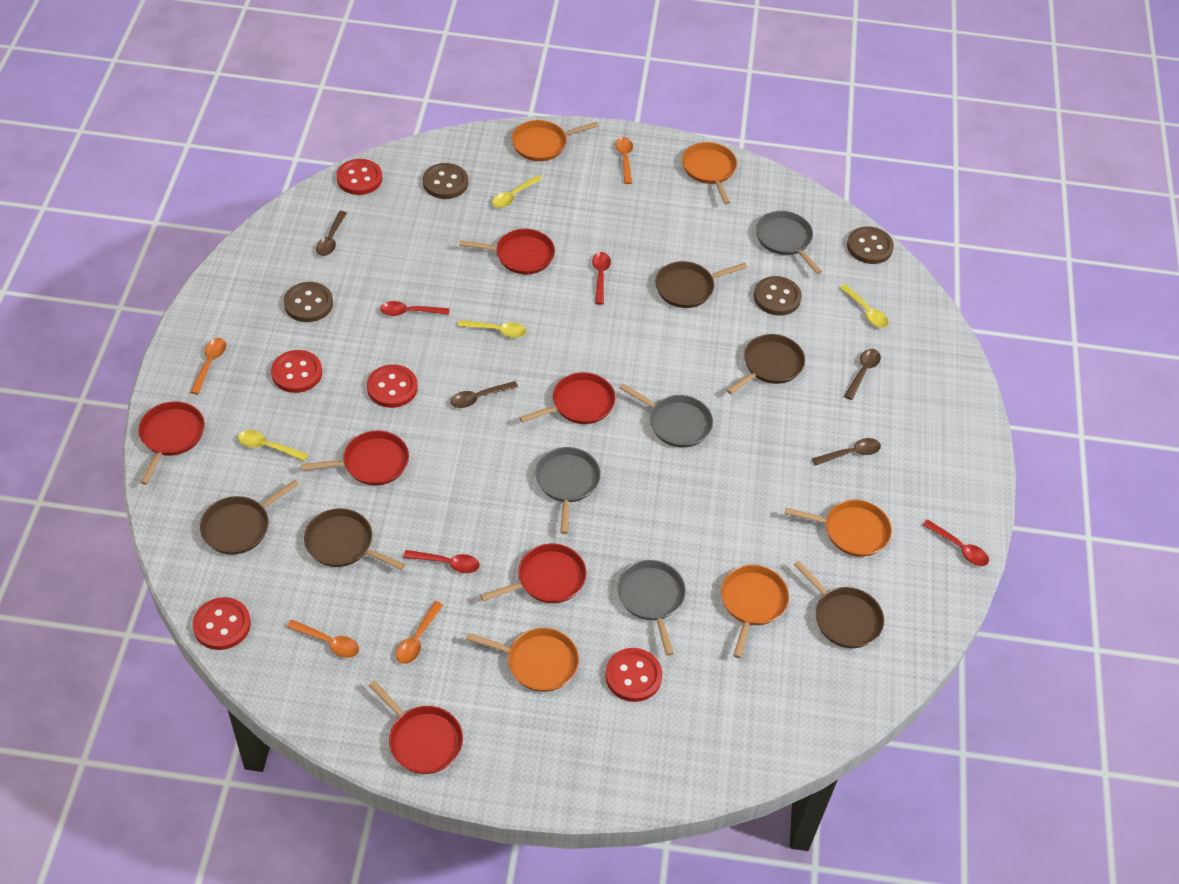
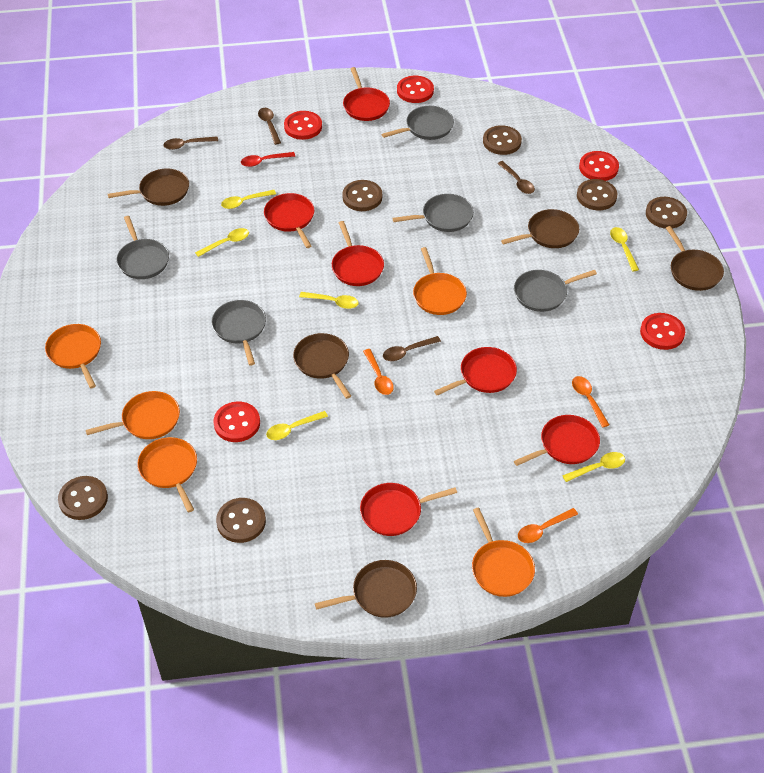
brown button: 4 -> 6
grey pan: 4 -> 5
orange spoon: 4 -> 3
red spoon: 4 -> 1
yellow spoon: 4 -> 6

